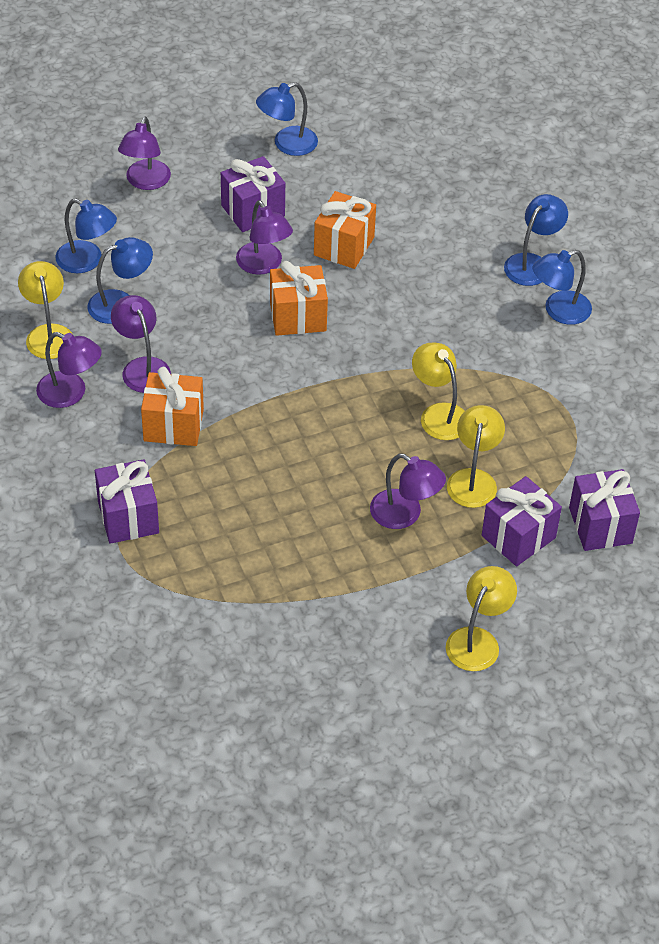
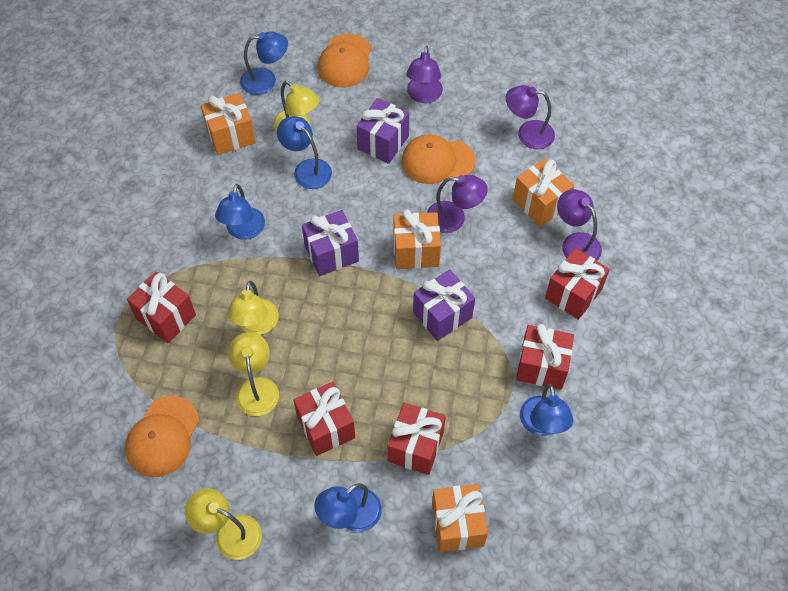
orange cap: 0 -> 3
orange gift: 3 -> 4
purple gift: 4 -> 3
purple lamp: 5 -> 4
red gift: 0 -> 5

